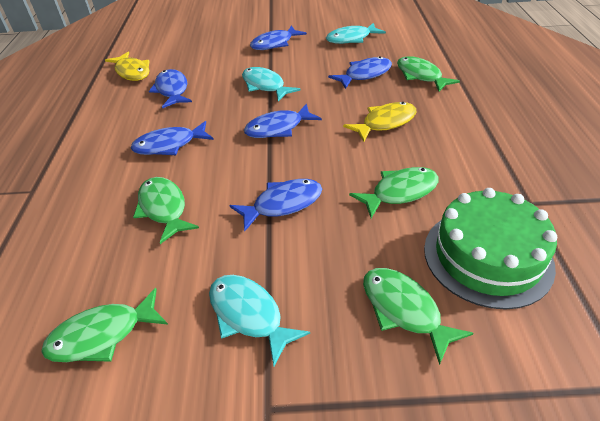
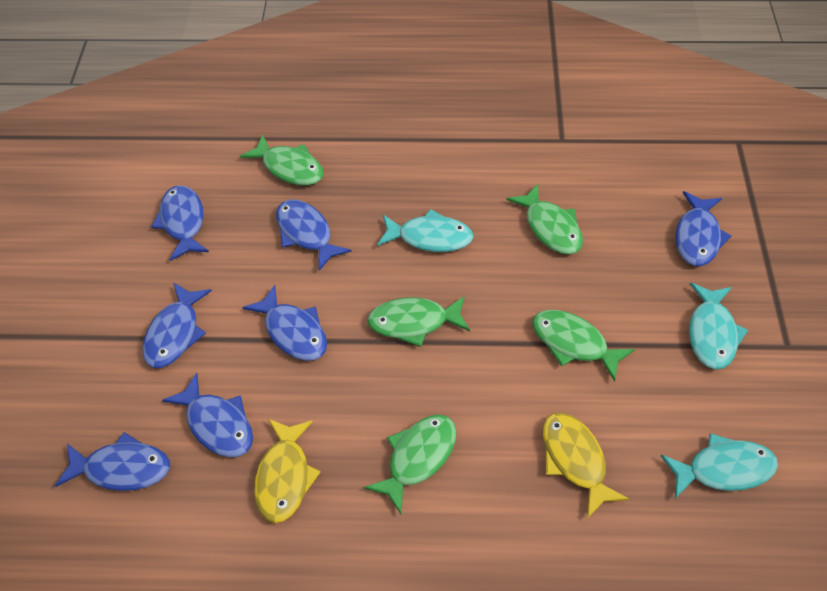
blue fish: 6 -> 7
green cake: 1 -> 0

